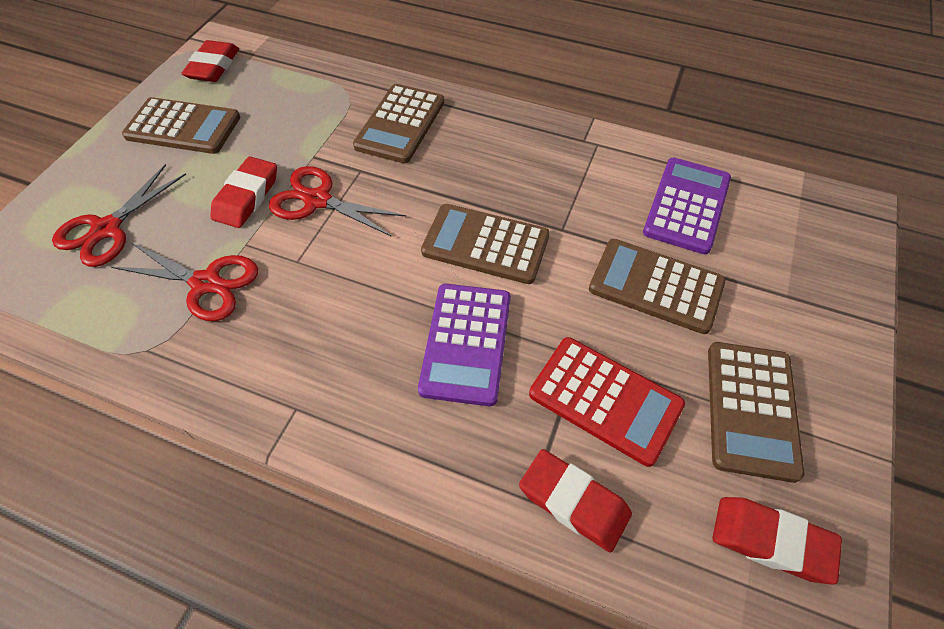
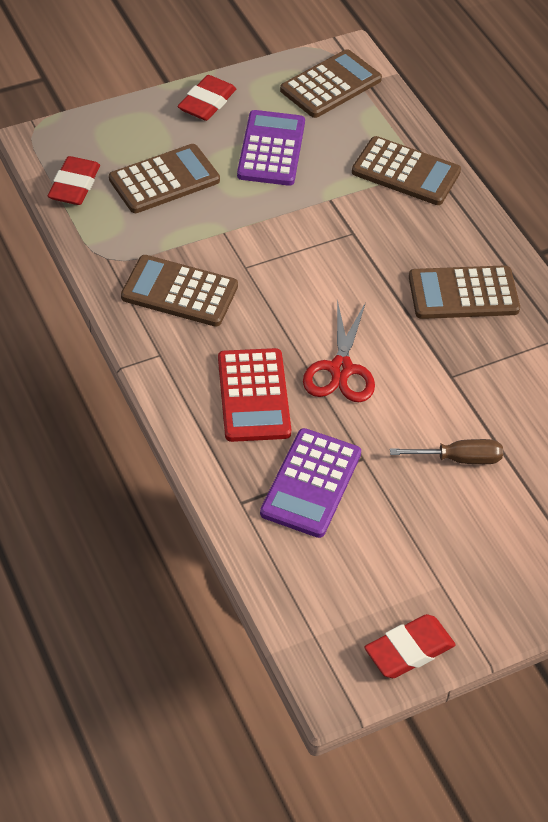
brown screwdriver: 0 -> 1
red eraser: 4 -> 3
red scissors: 3 -> 1

